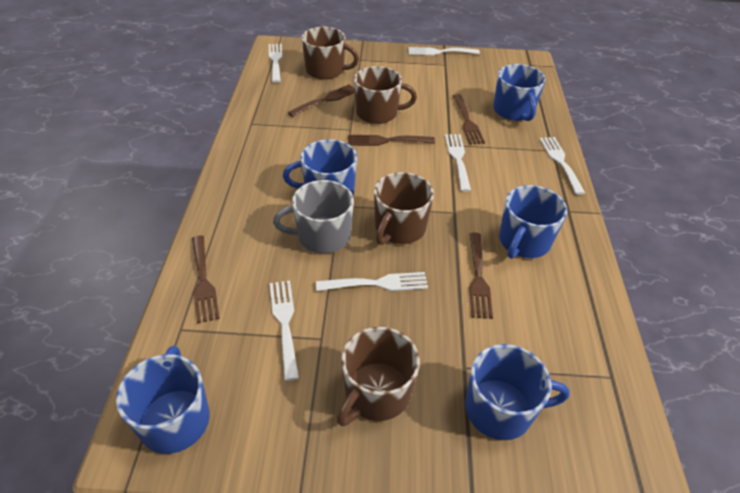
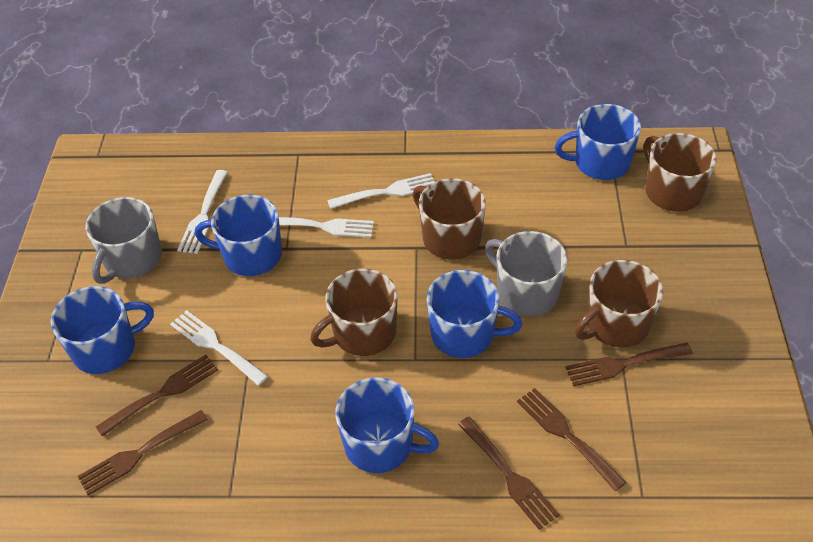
grey mug: 1 -> 2
white fork: 6 -> 4

